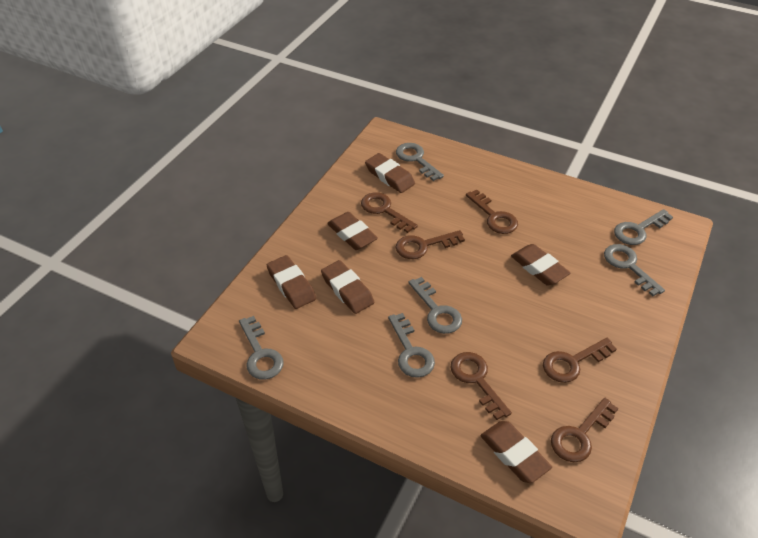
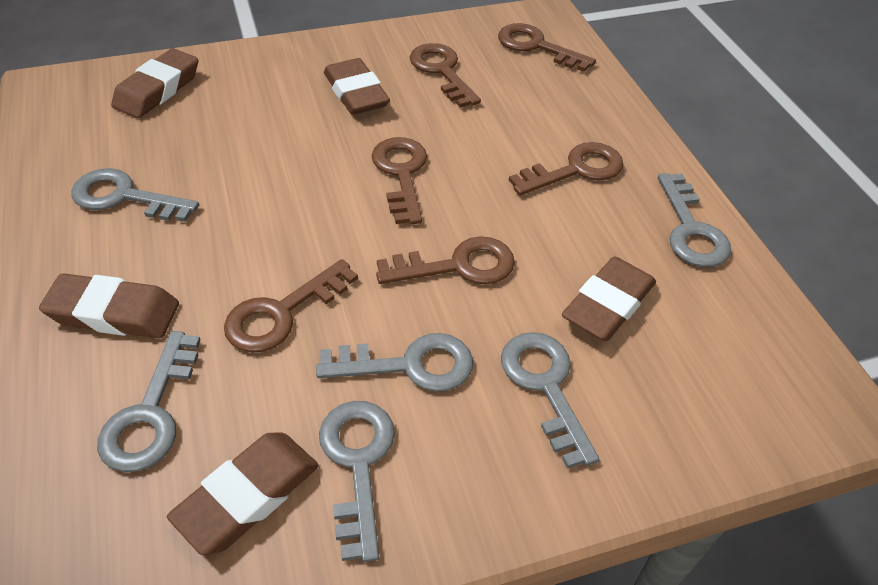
brown eraser: 6 -> 5

